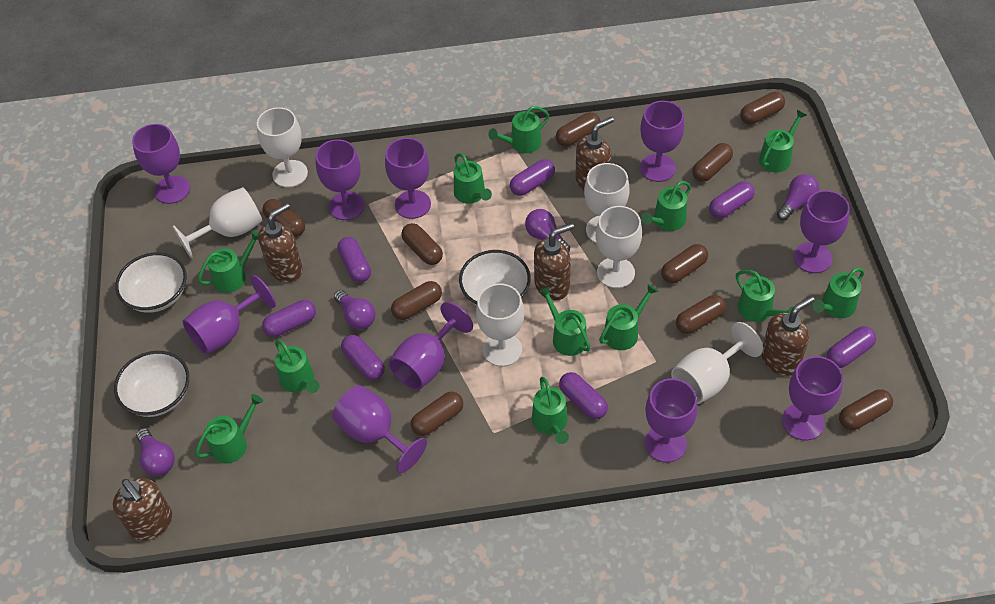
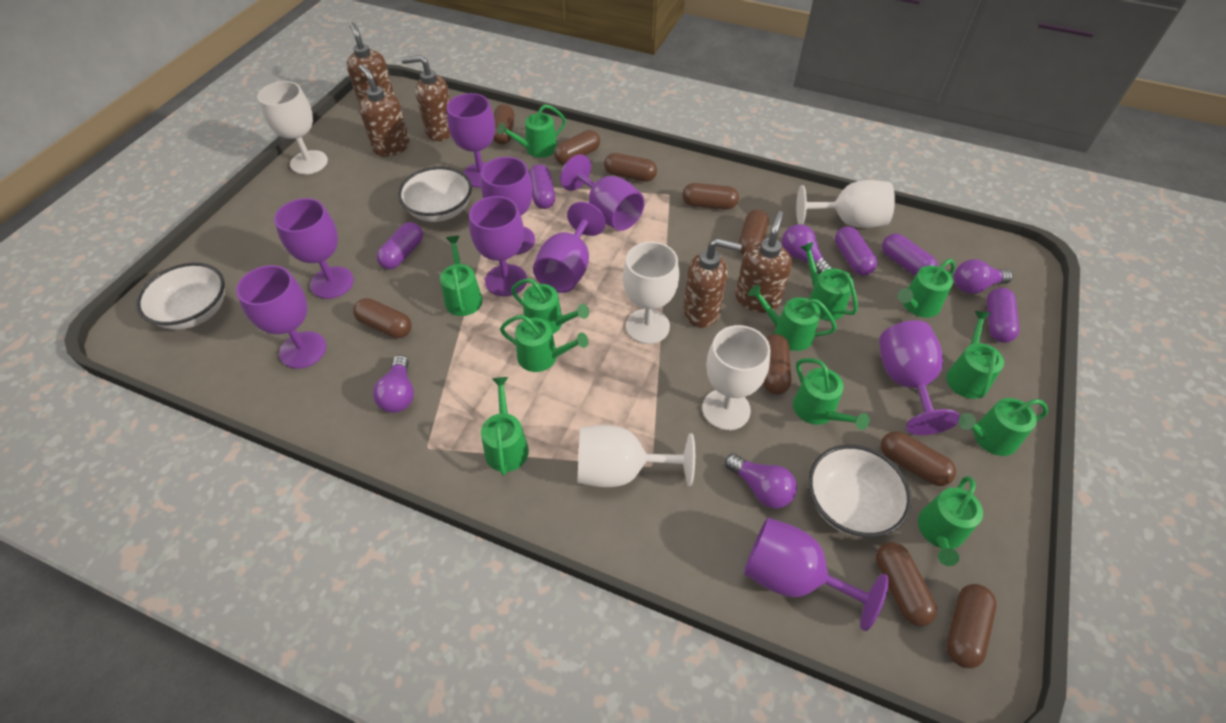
purple capsule: 7 -> 5
purple goblet: 10 -> 9
white goblet: 6 -> 5

